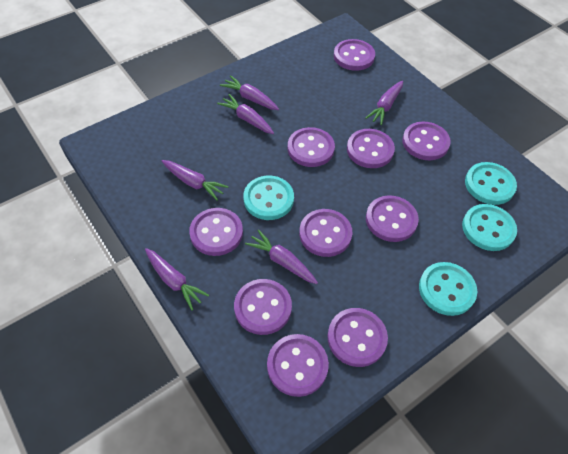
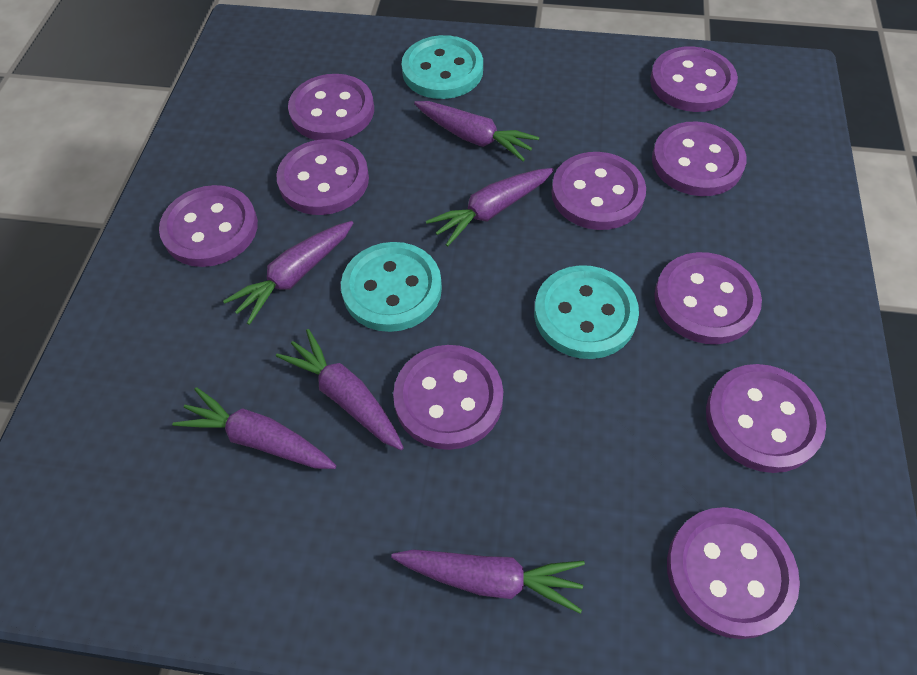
turquoise button: 4 -> 3

